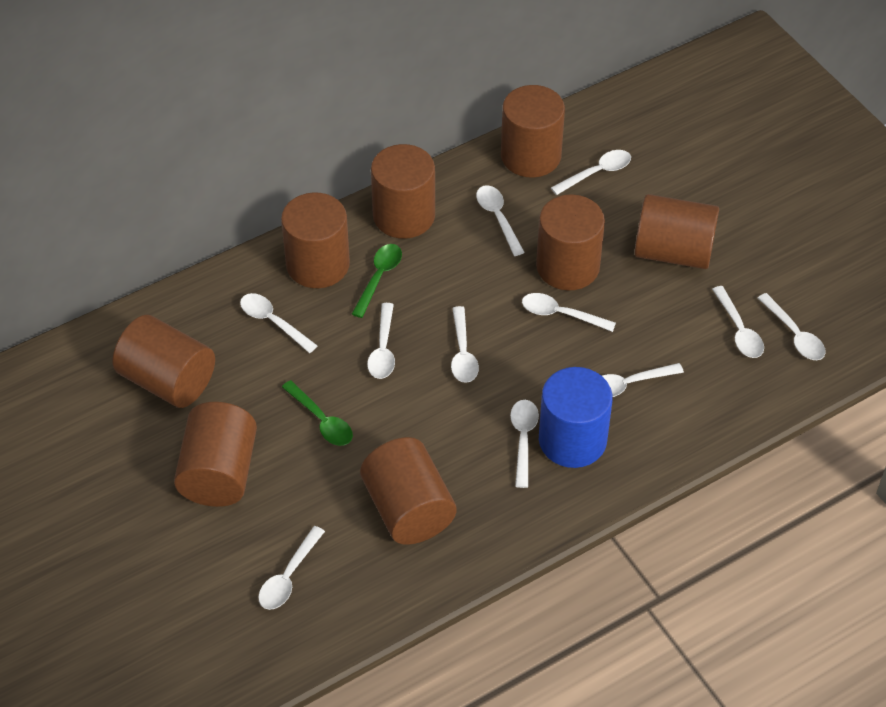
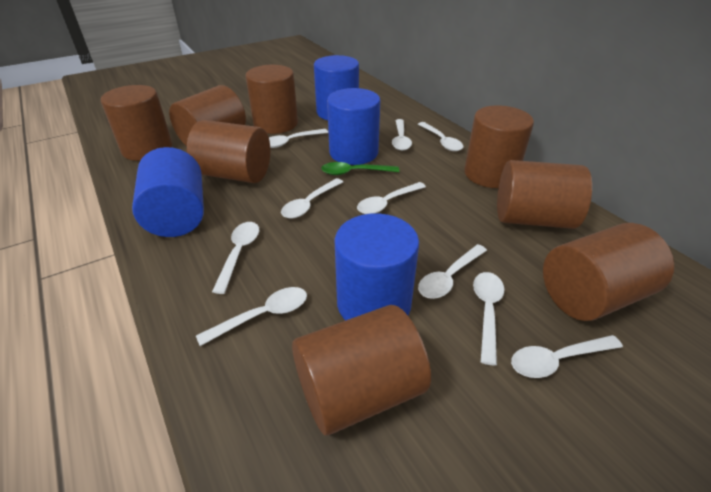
blue cylinder: 1 -> 4
green spoon: 2 -> 1
white spoon: 11 -> 10

